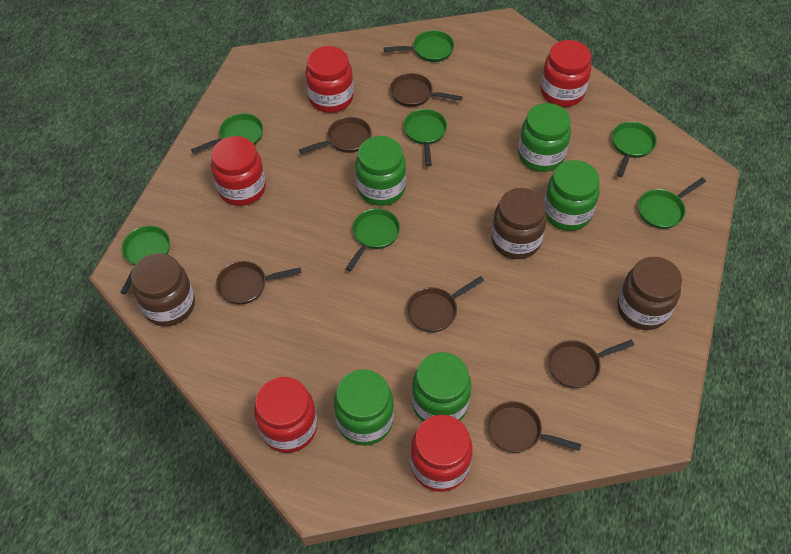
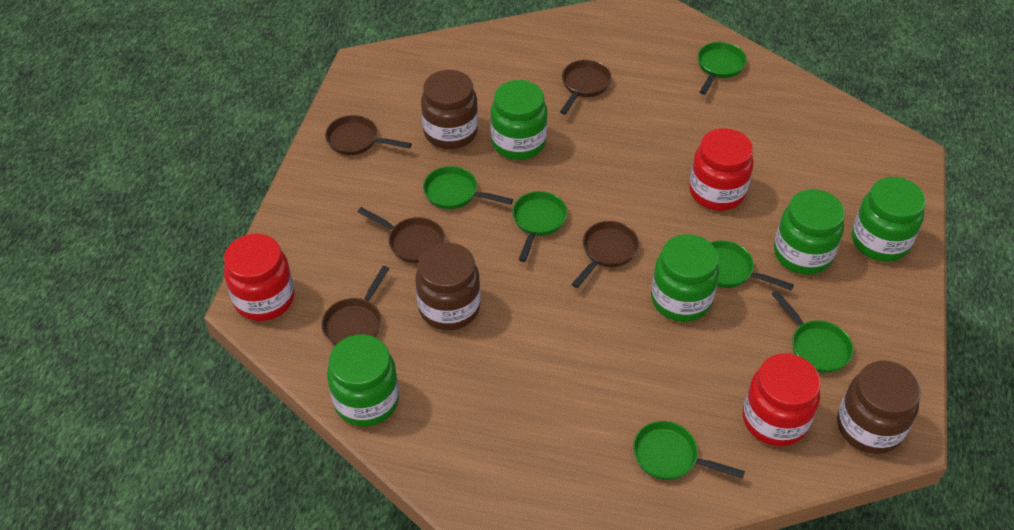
brown pan: 6 -> 5
green pan: 7 -> 6
red jar: 5 -> 3

